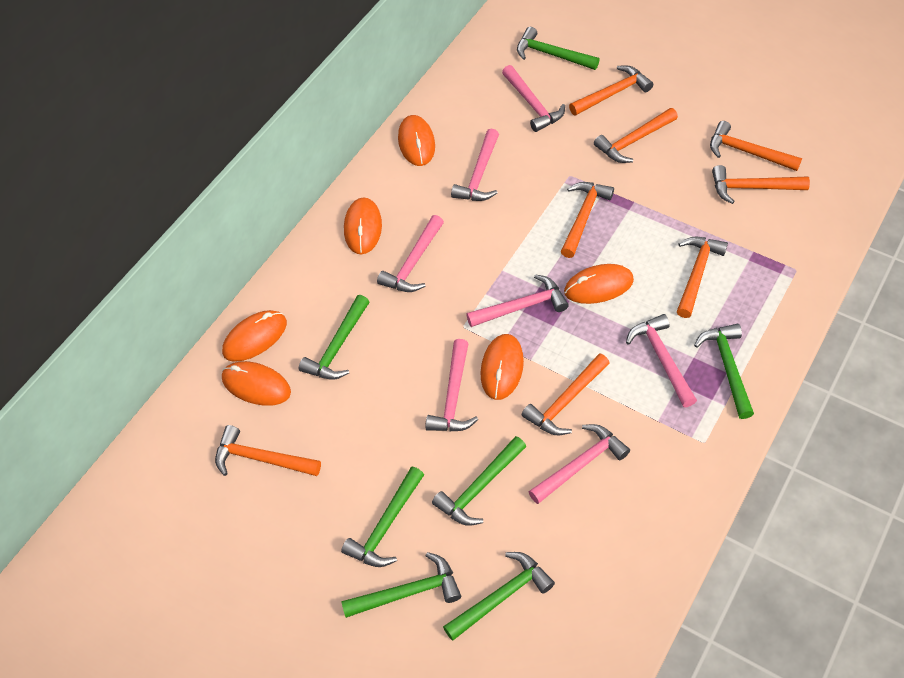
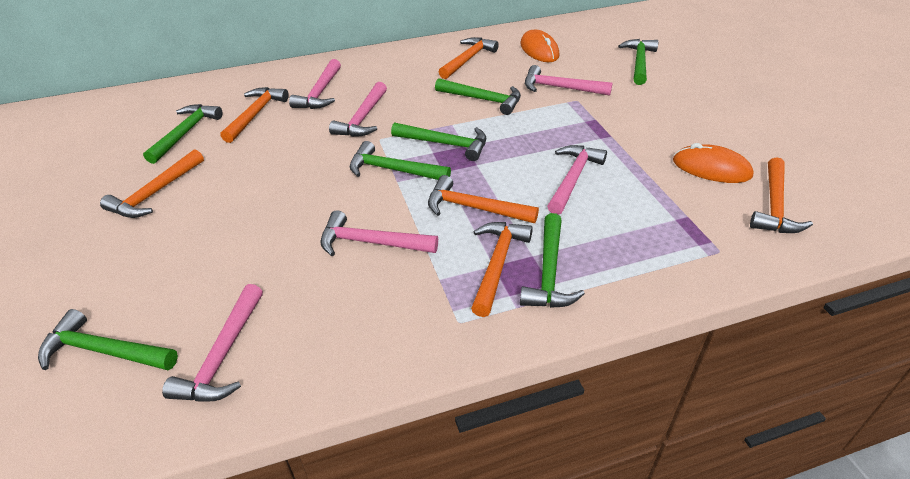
orange hammer: 8 -> 6
orange mouse: 6 -> 2
pink hammer: 7 -> 6

